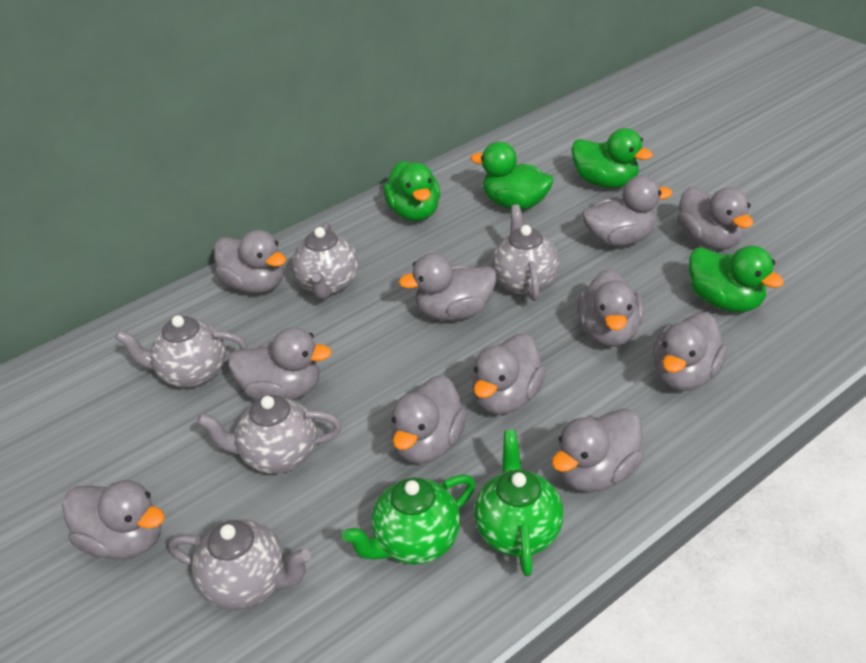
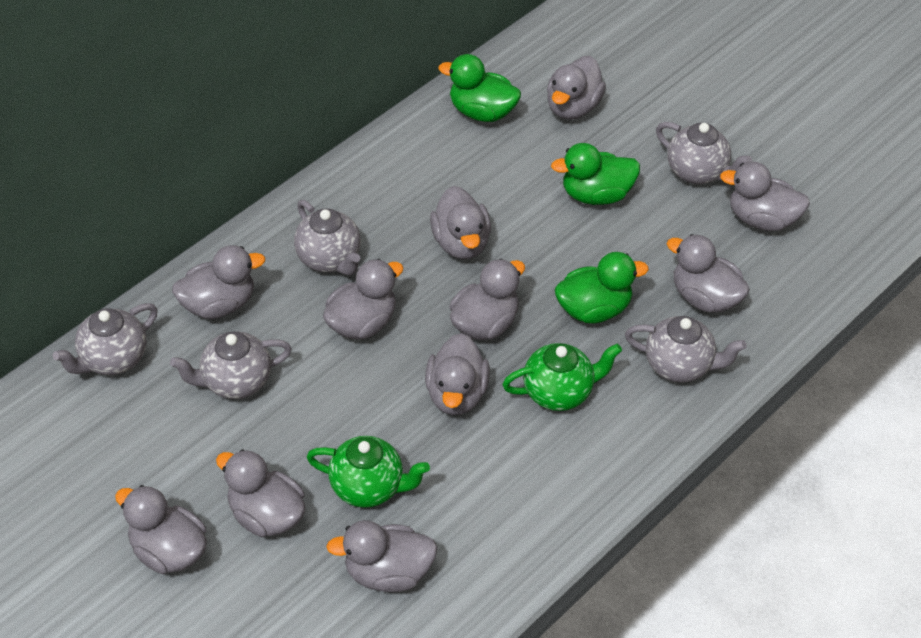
green duck: 4 -> 3

